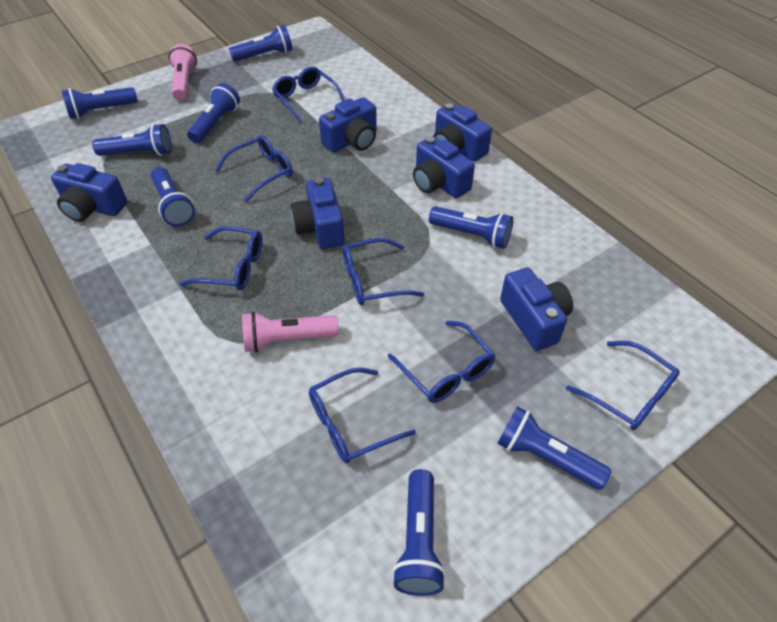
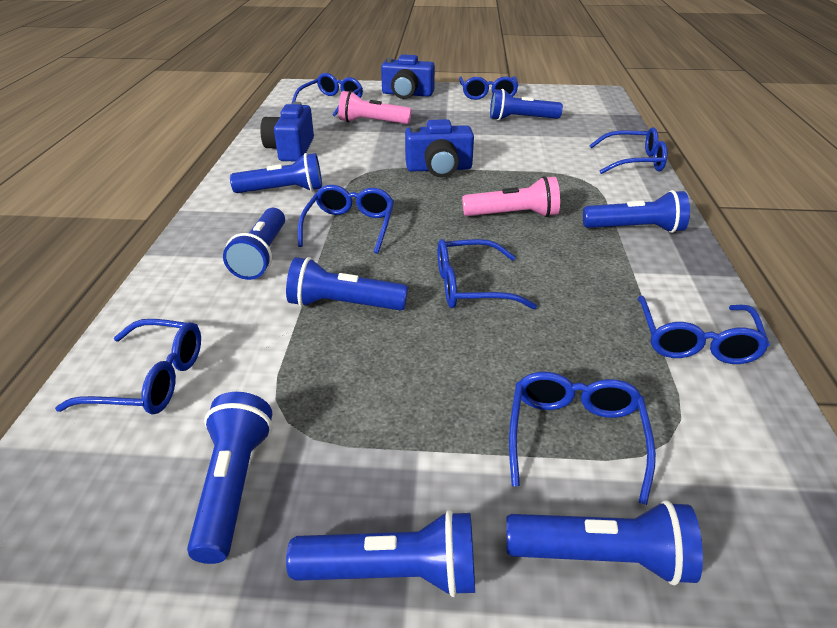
blue camera: 6 -> 3
blue glasses: 7 -> 8

